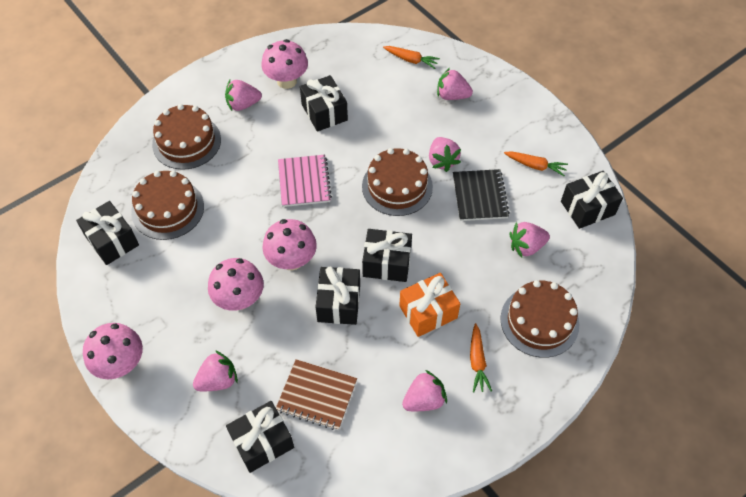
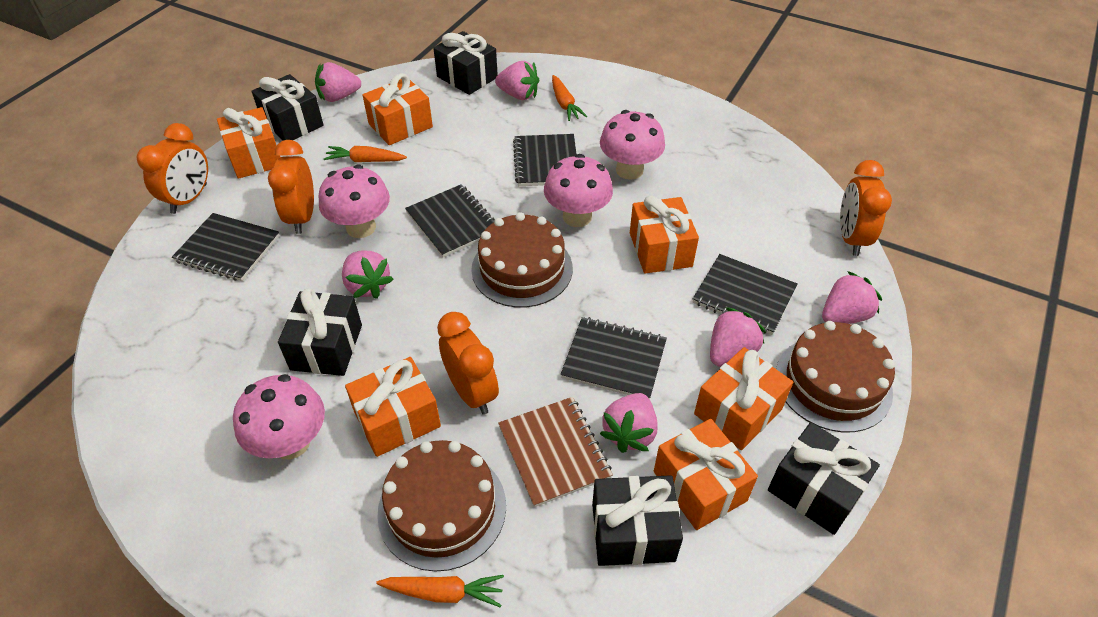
black gift: 6 -> 5
black notebook: 1 -> 5
brown cake: 4 -> 3
orange clock: 0 -> 4
orange gift: 1 -> 6
pink notebook: 1 -> 0

